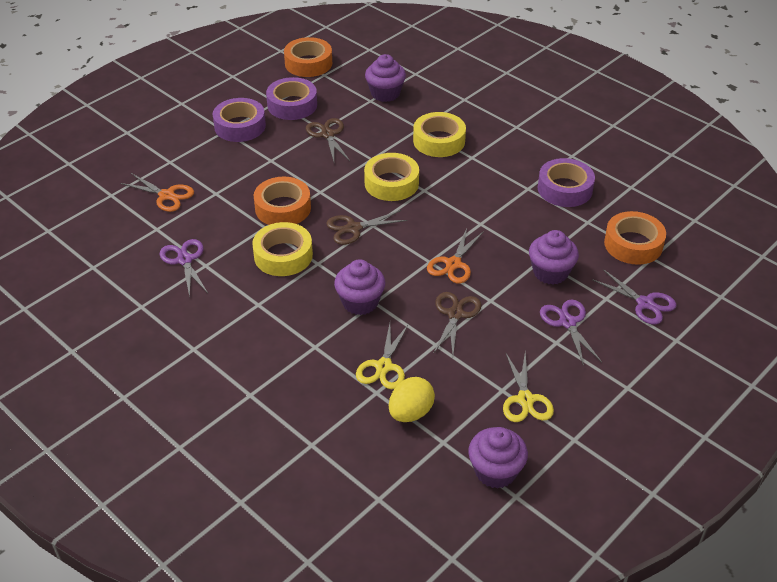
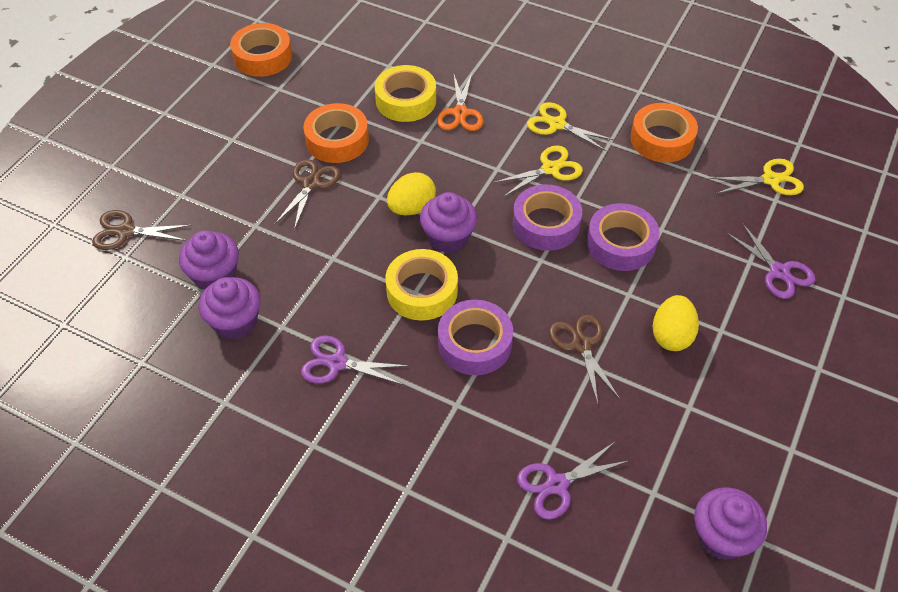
orange scissors: 2 -> 1
yellow egg: 1 -> 2
yellow scissors: 2 -> 3
yellow tape: 3 -> 2

